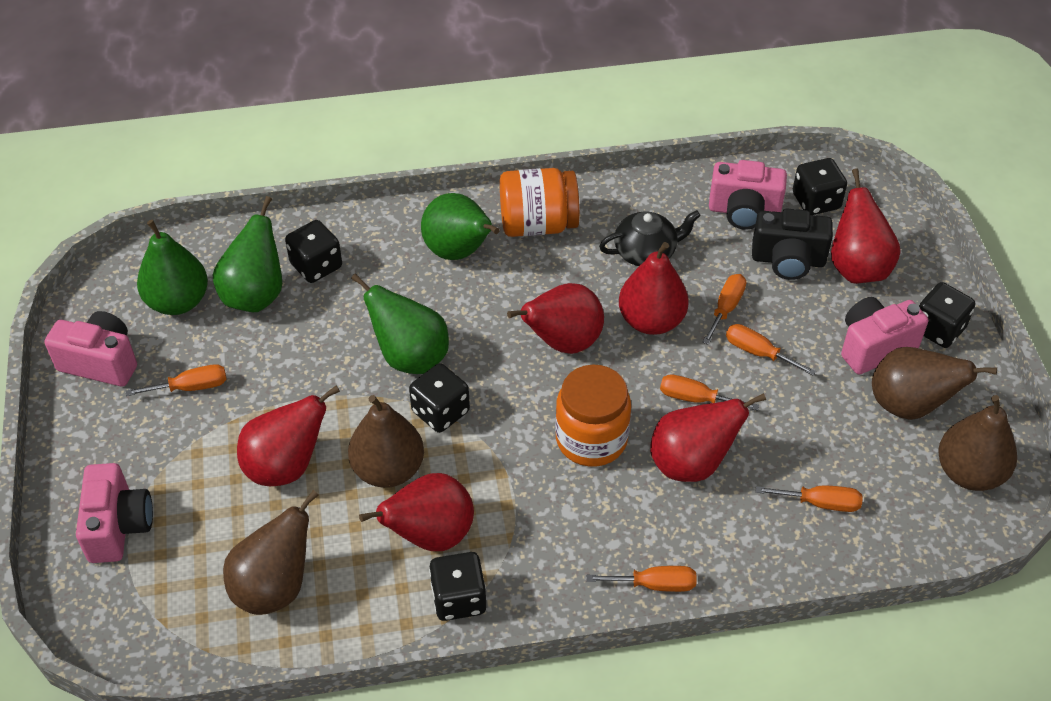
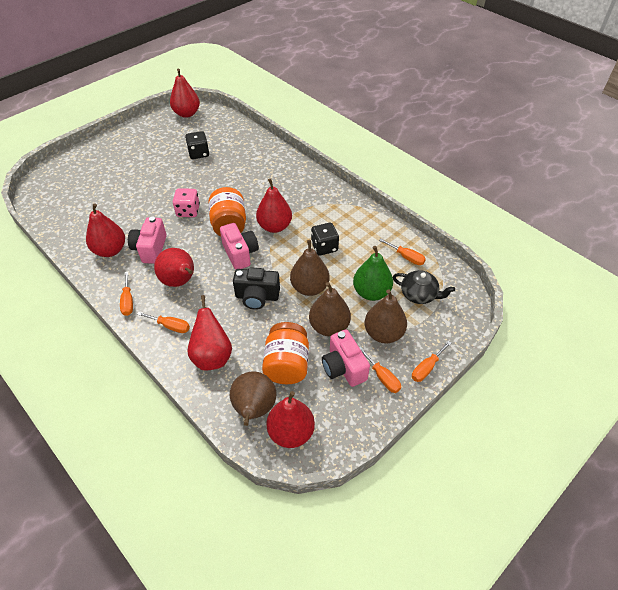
black dice: 5 -> 2
green pear: 4 -> 1
orange screwdriver: 6 -> 5
pink camera: 4 -> 3
pink dice: 0 -> 1

